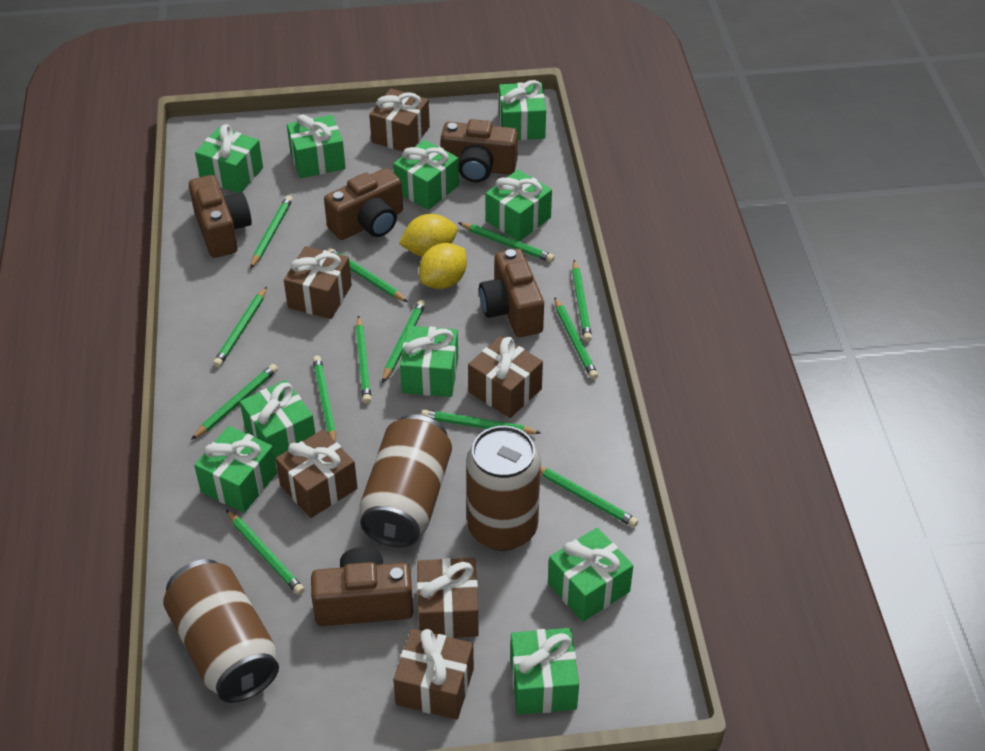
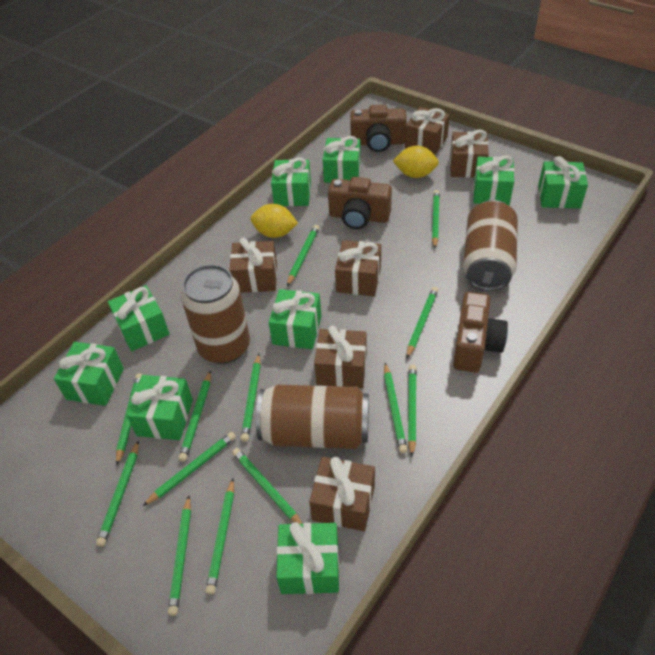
brown camera: 5 -> 3
green gift: 10 -> 9

